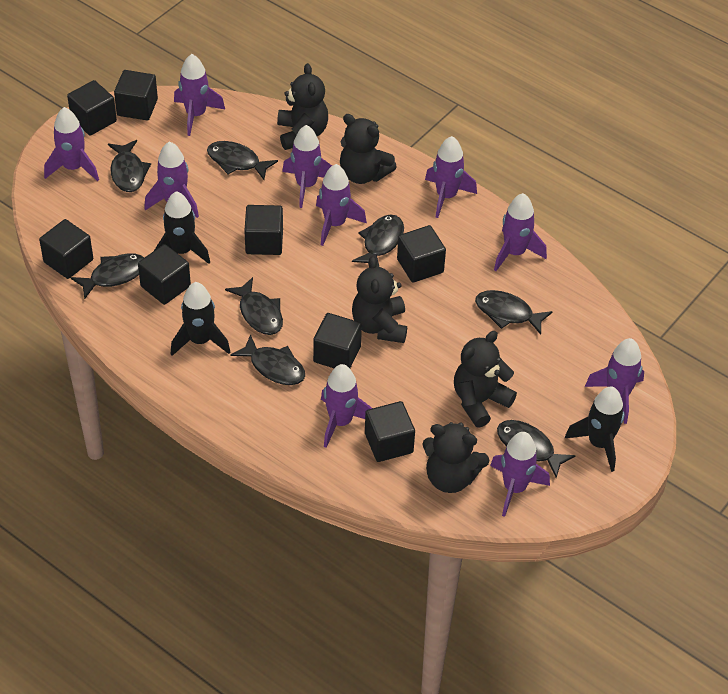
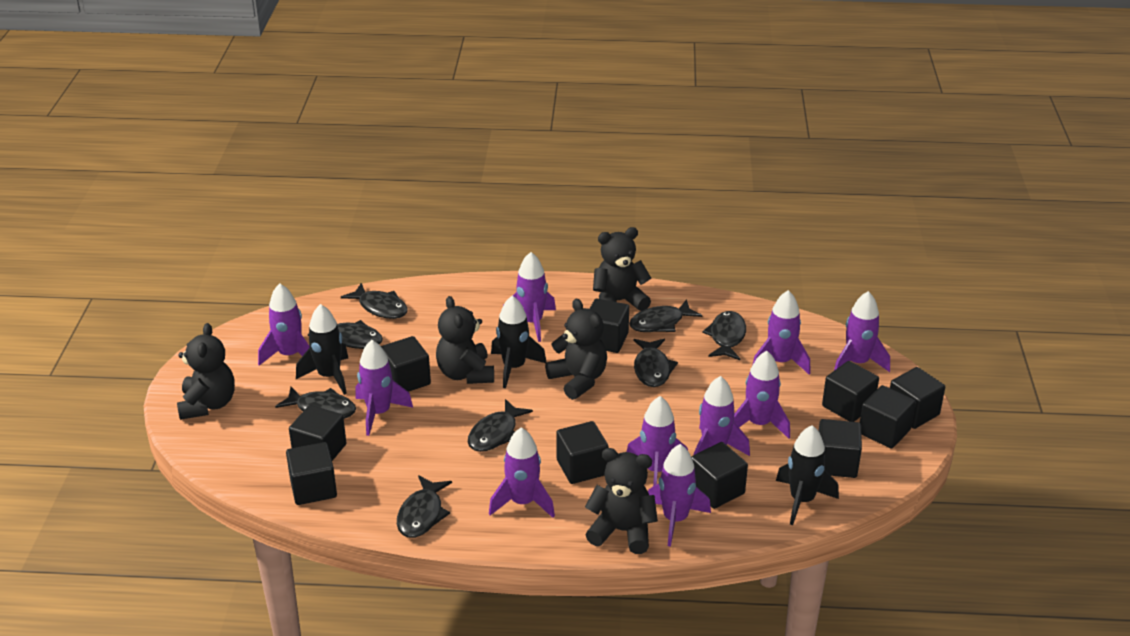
black cube: 8 -> 10

